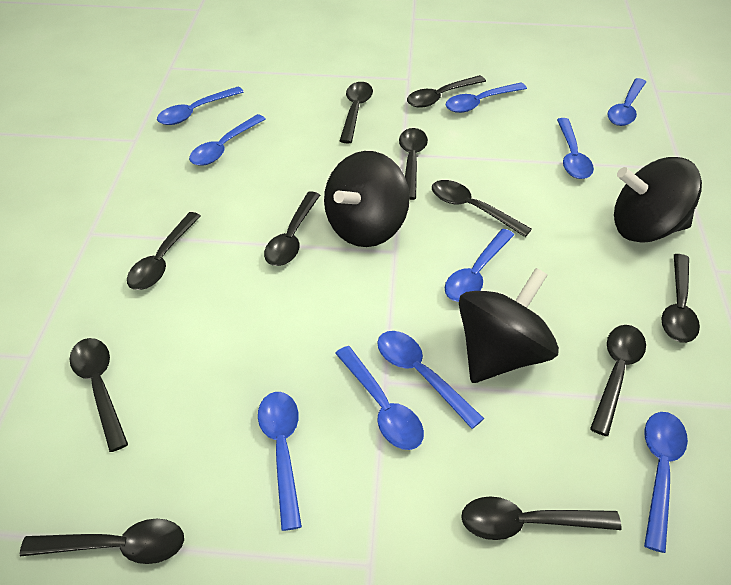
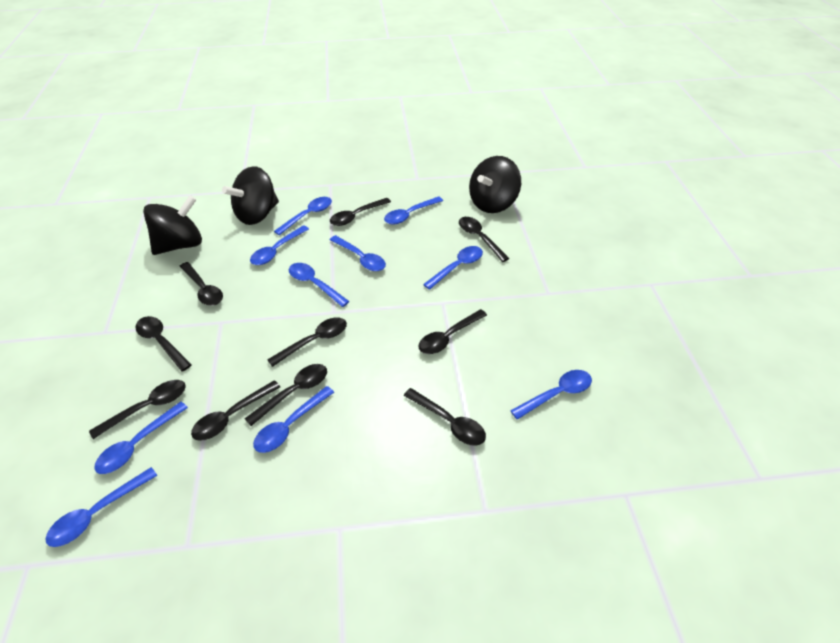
black spoon: 11 -> 10

